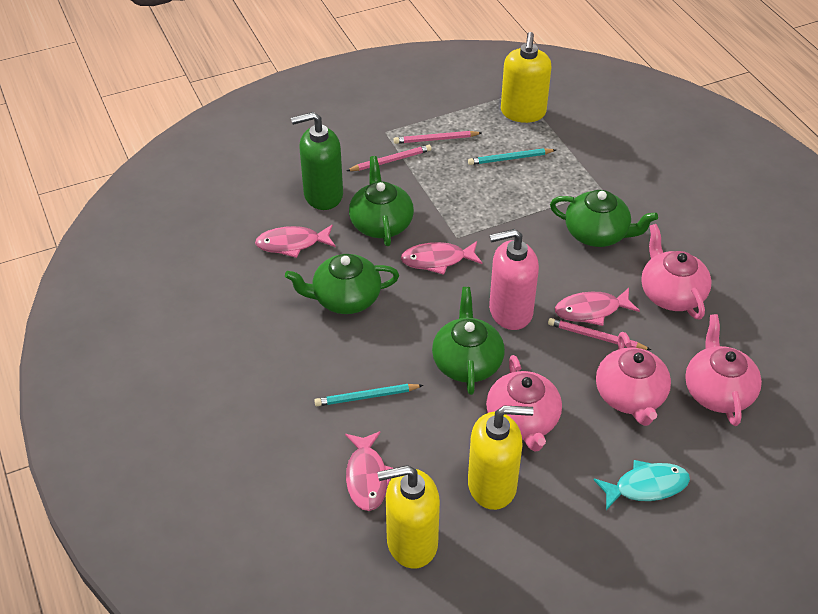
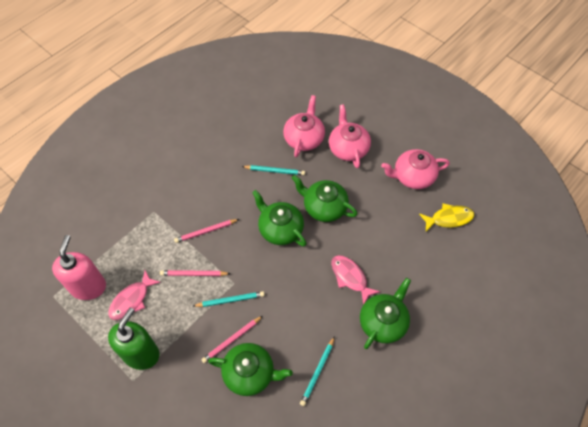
pink fish: 4 -> 2
pink teapot: 4 -> 3
turquoise fish: 1 -> 0
turquoise pencil: 2 -> 3
yellow fish: 0 -> 1
yellow soap dispenser: 3 -> 0

